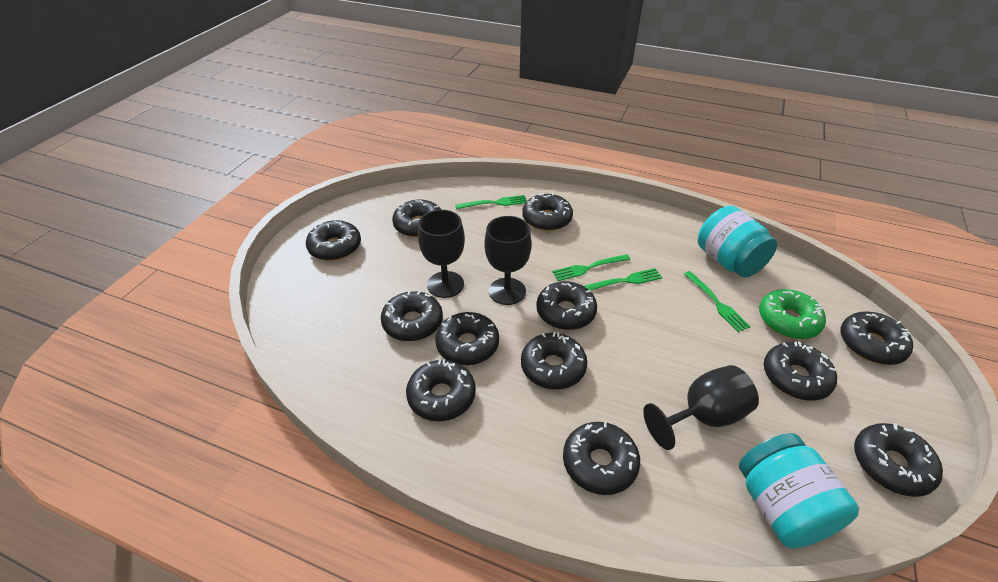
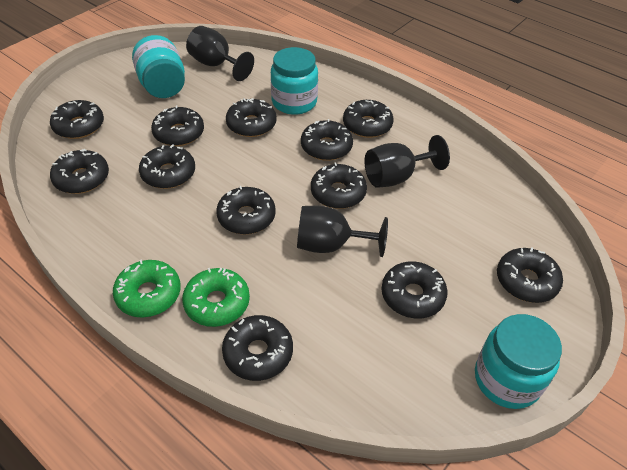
green donut: 1 -> 2
green fork: 4 -> 0
turquoise jar: 2 -> 3

